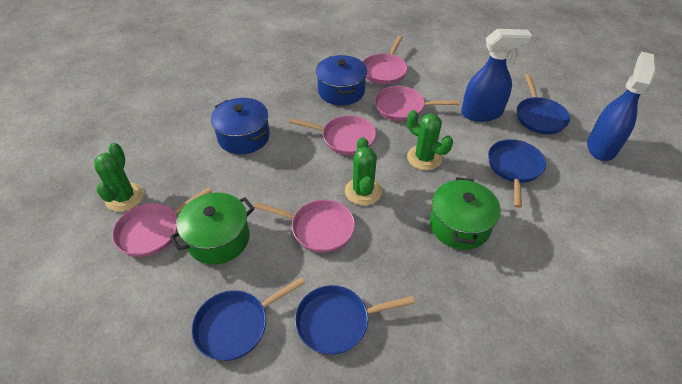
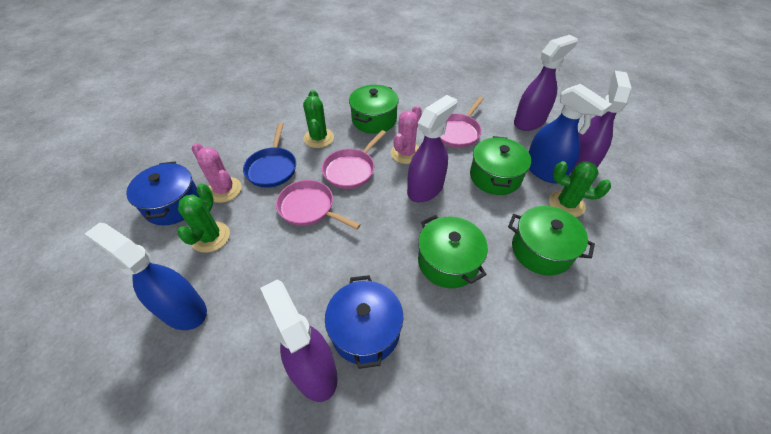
blue pan: 4 -> 1
green pot: 2 -> 4
pink cactus: 0 -> 2
pink pan: 5 -> 3
purple spray bottle: 0 -> 4

